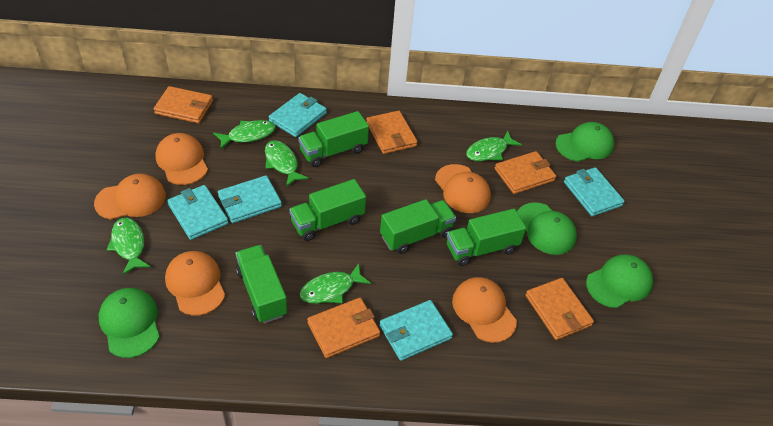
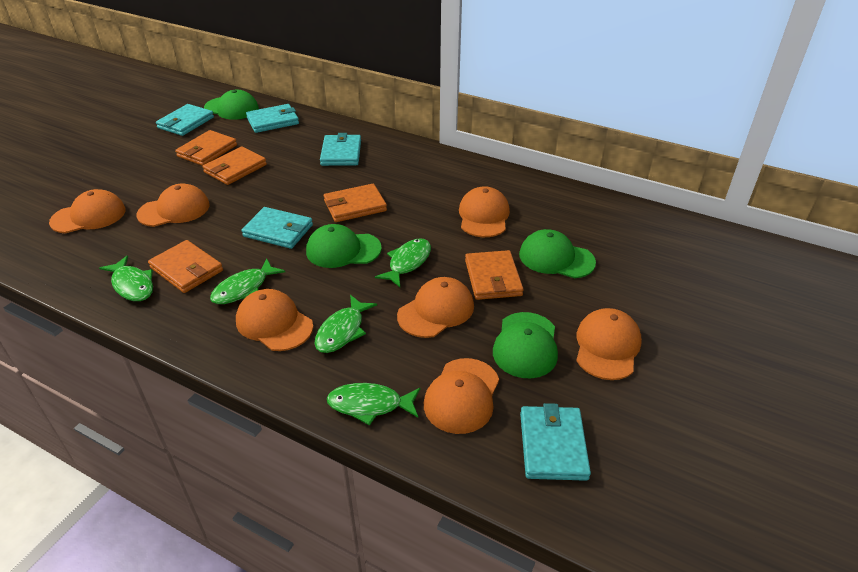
green truck: 5 -> 0
orange cap: 5 -> 7

